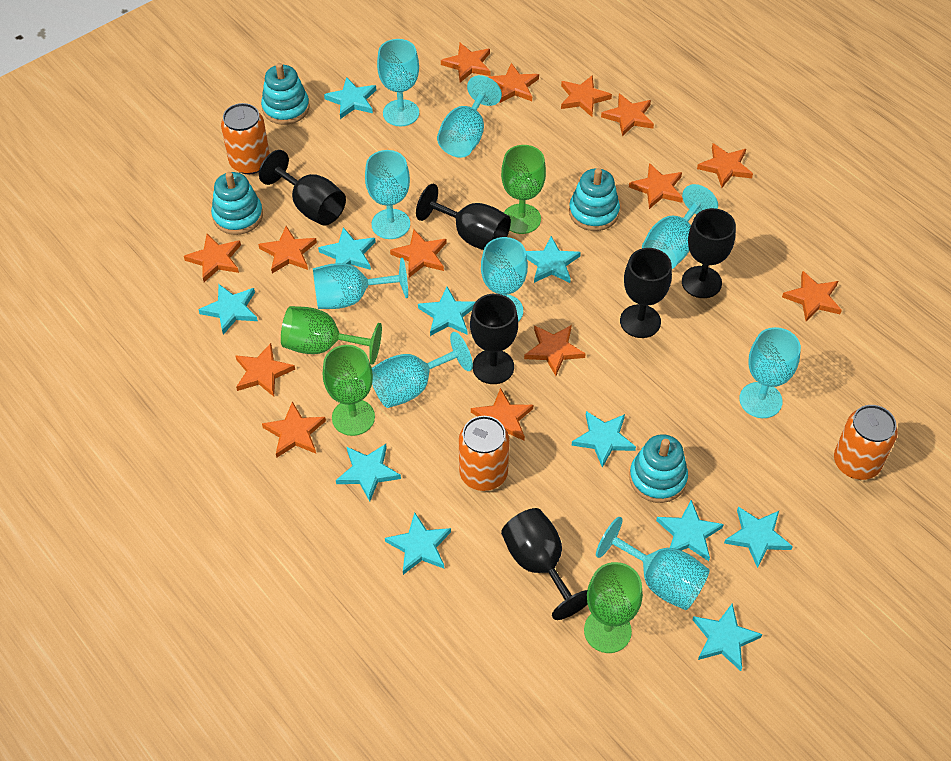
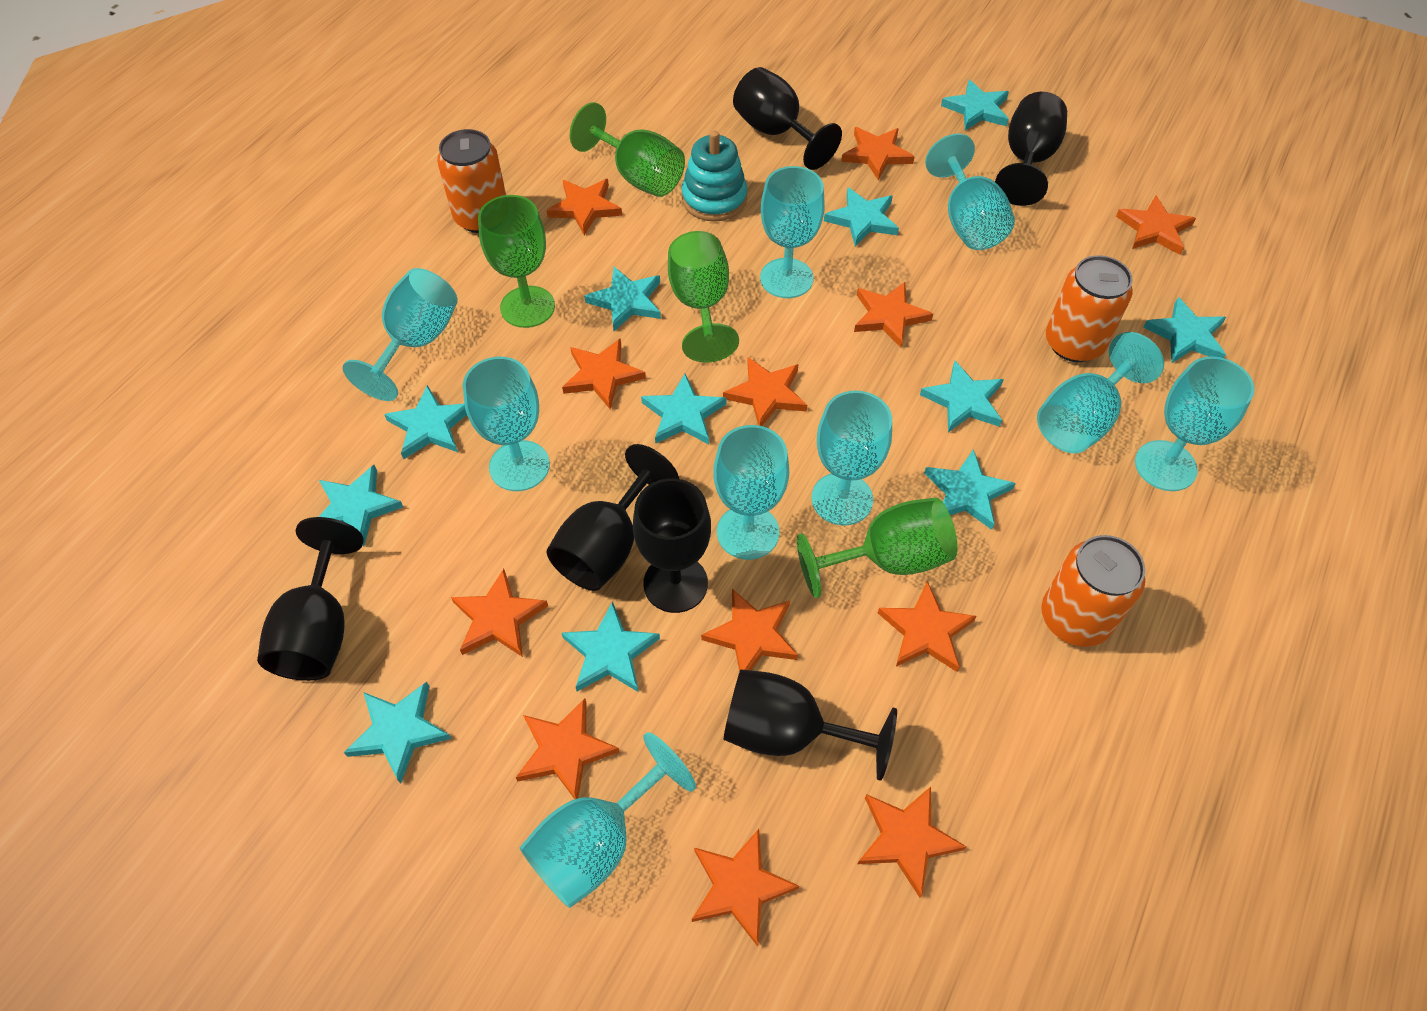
orange star: 14 -> 12
turquoise stacking toy: 4 -> 1

